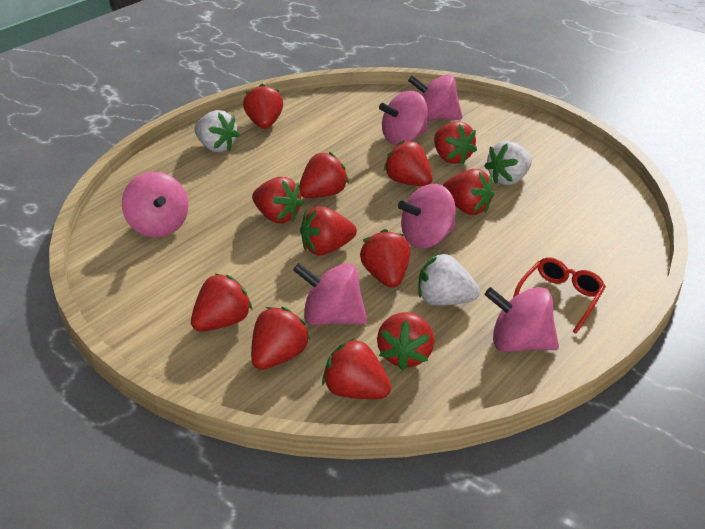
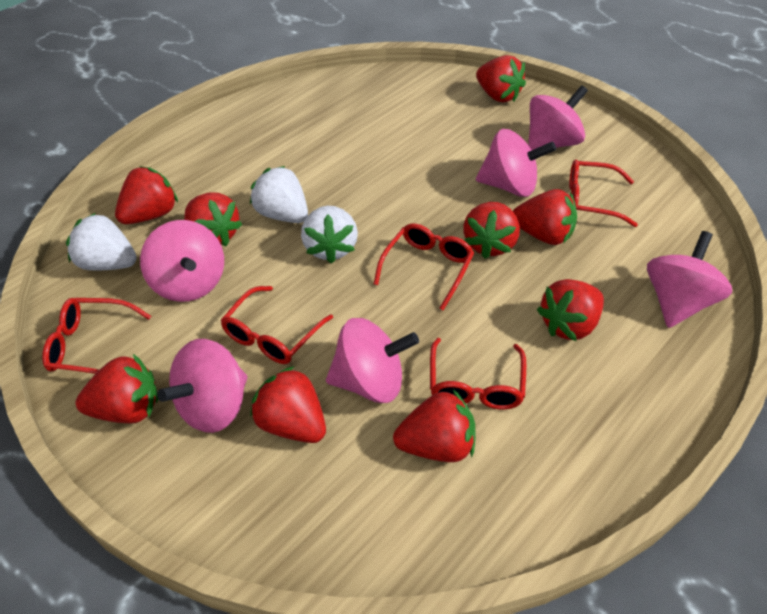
red glasses: 1 -> 5
red strawberry: 12 -> 9

